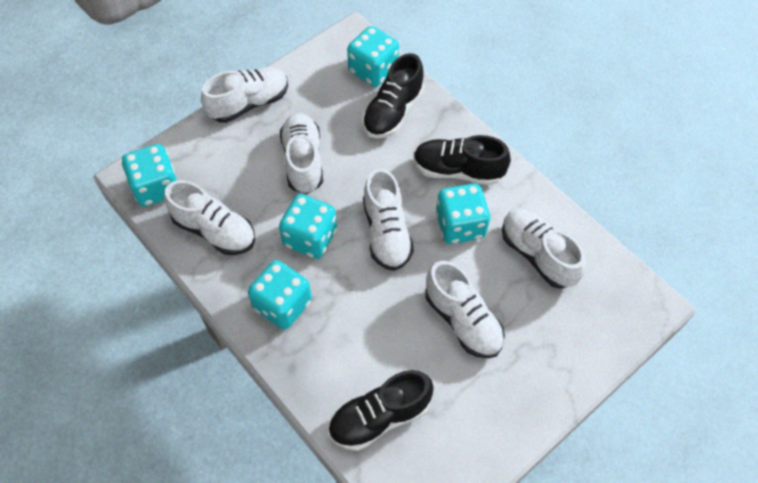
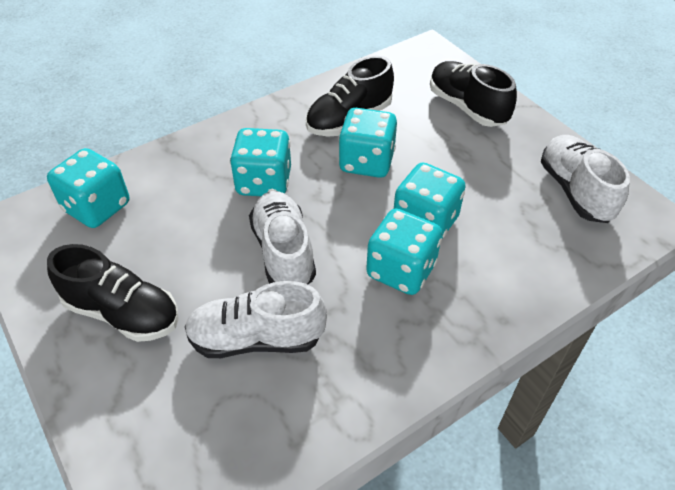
white shoe: 6 -> 3

